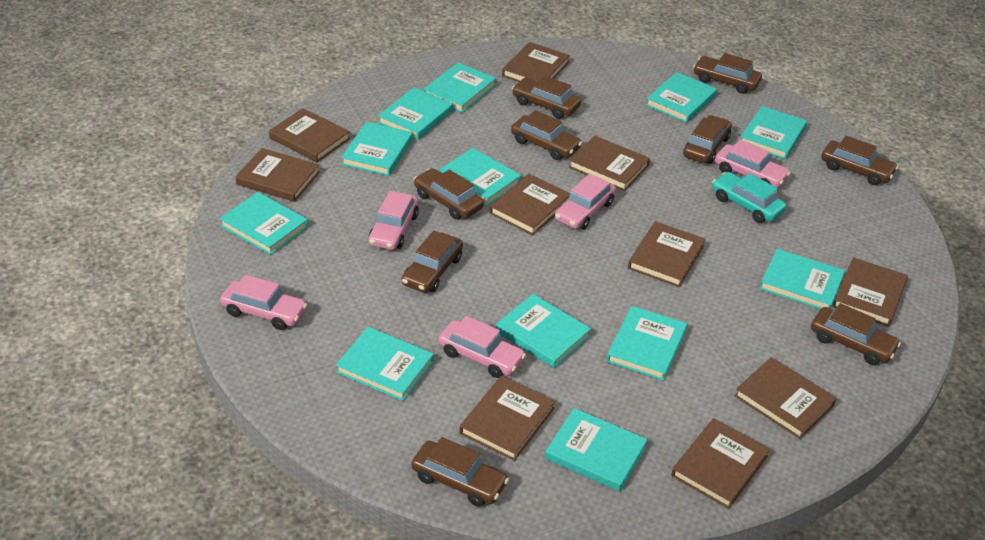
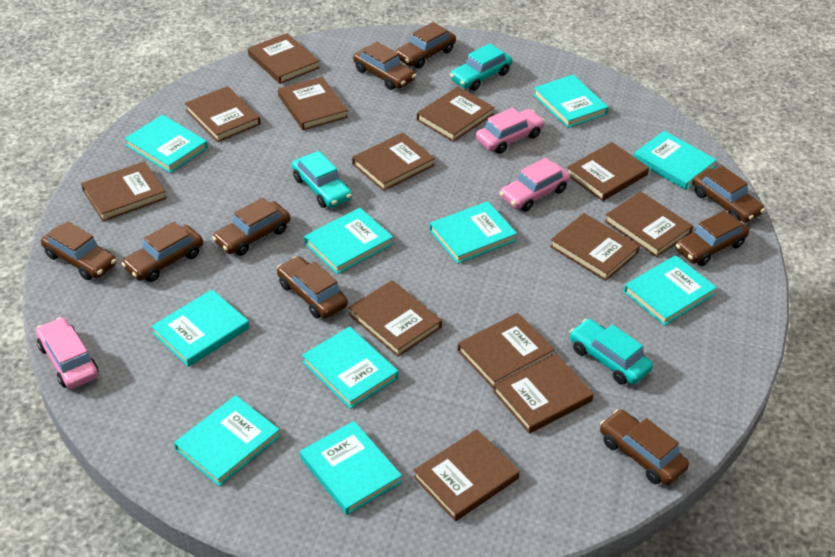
brown book: 10 -> 13
pink car: 5 -> 3
turquoise book: 12 -> 10
turquoise car: 1 -> 3

